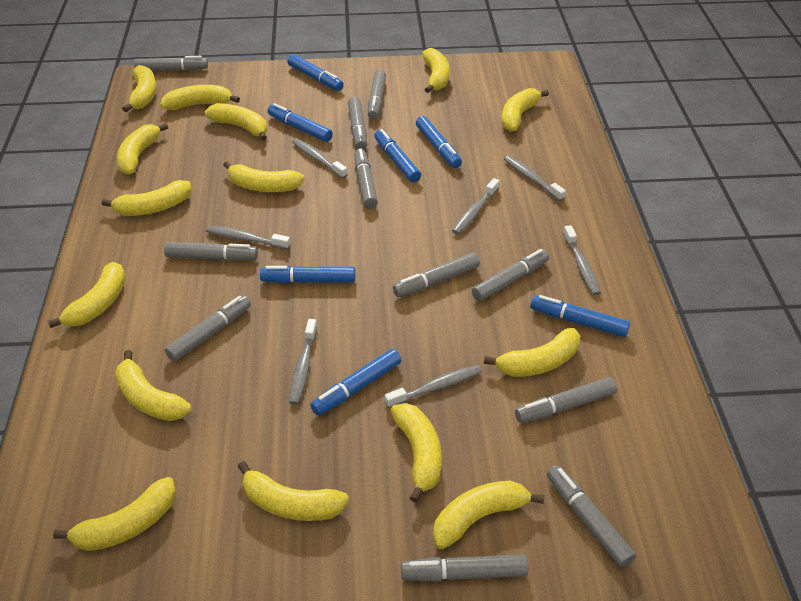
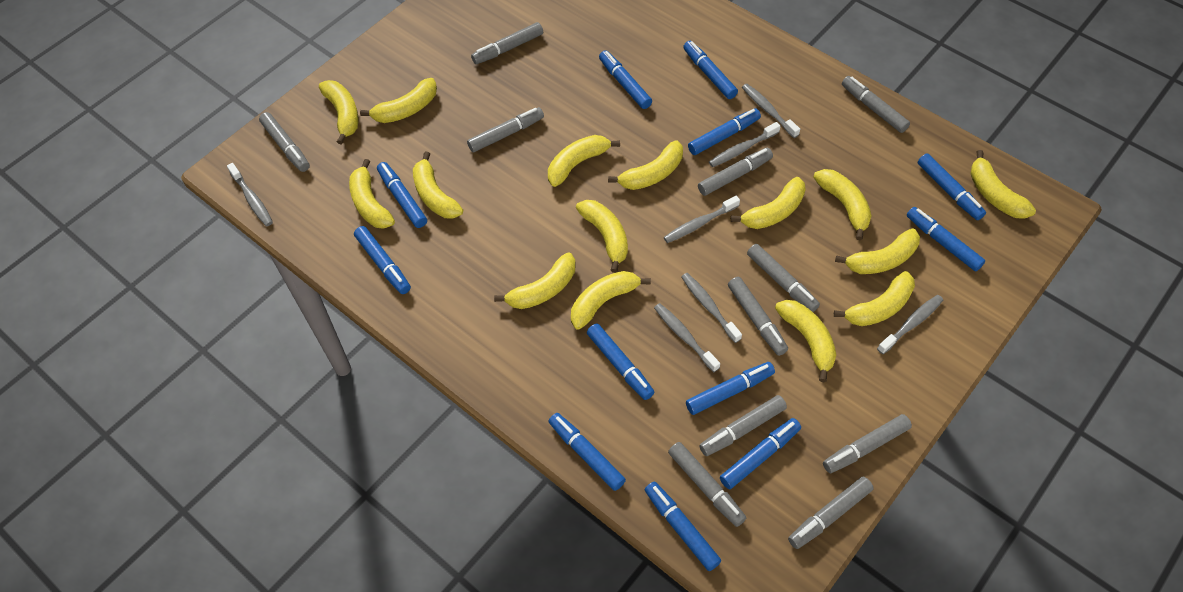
blue marker: 7 -> 12

